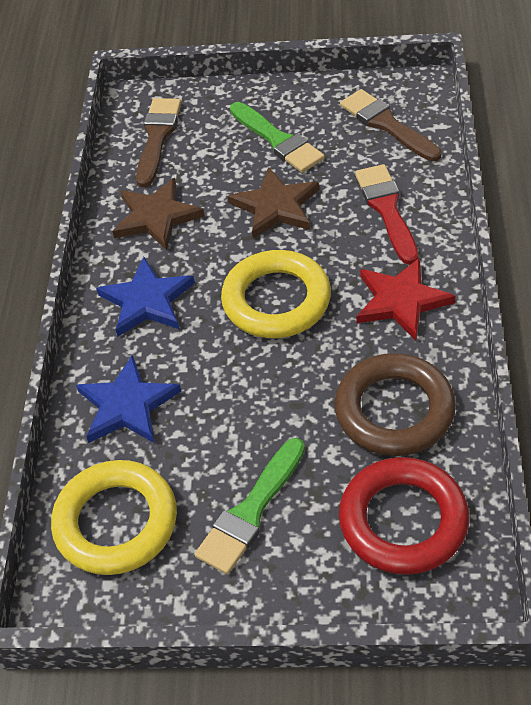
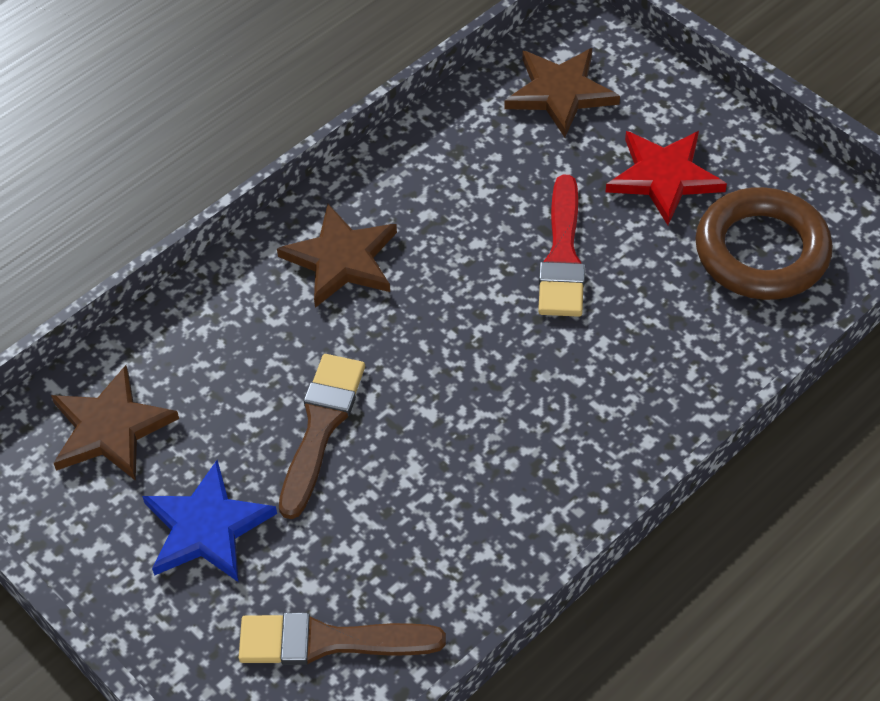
blue star: 2 -> 1
brown star: 2 -> 3
green brush: 2 -> 0
red ring: 1 -> 0
yellow ring: 2 -> 0

